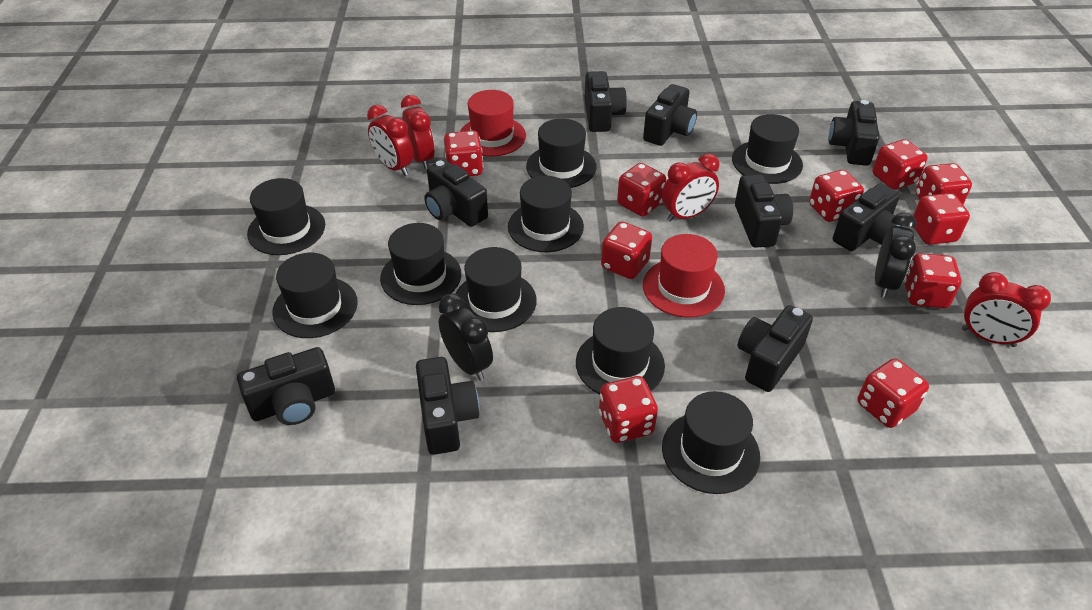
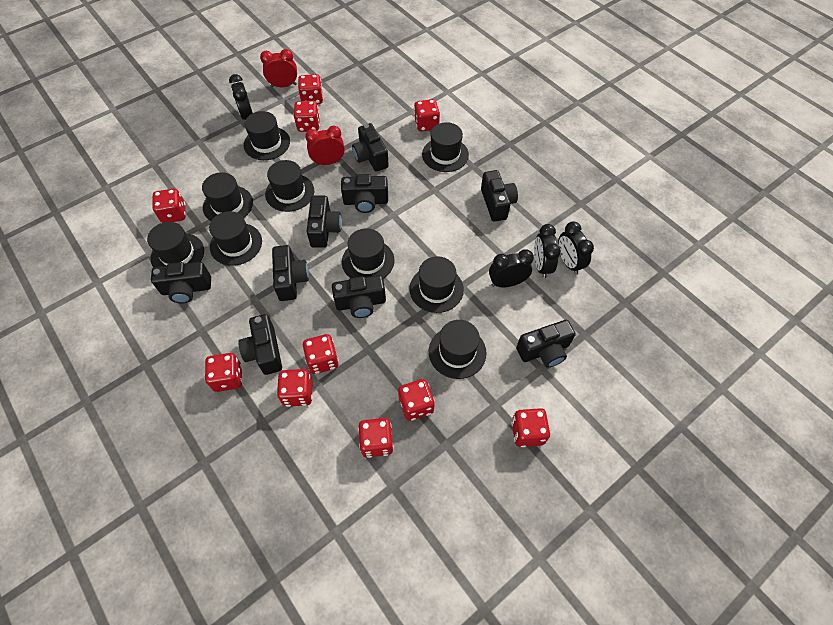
black clock: 2 -> 4
red clock: 4 -> 2
red hat: 2 -> 0

